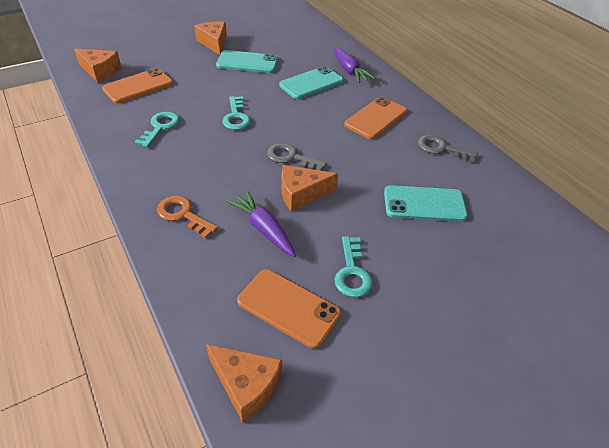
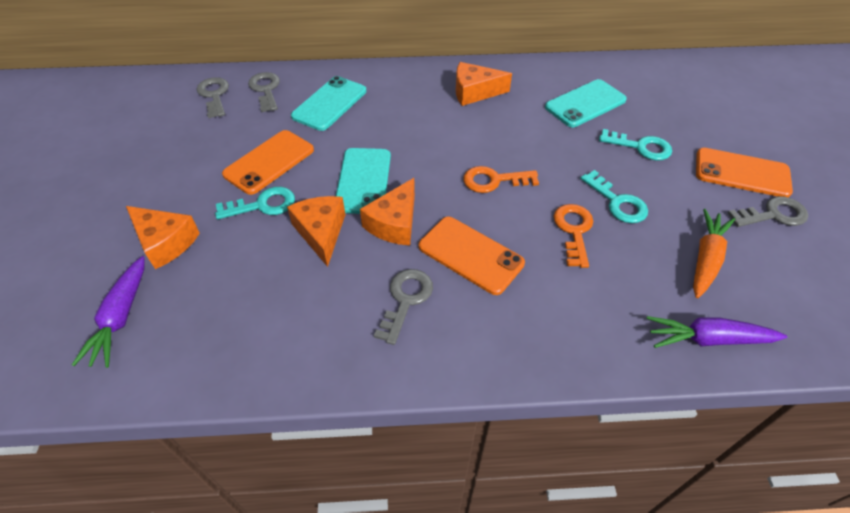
grey key: 2 -> 4
orange carrot: 0 -> 1
orange key: 1 -> 2

